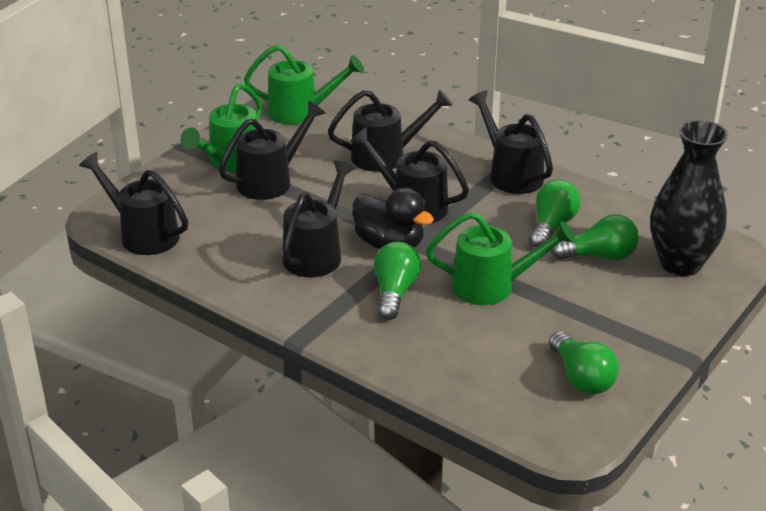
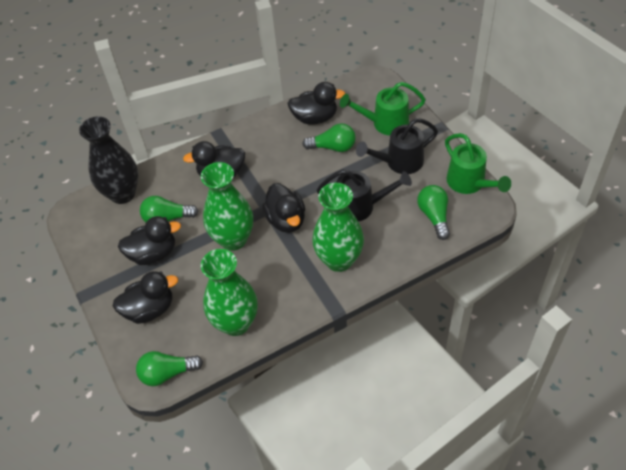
black duck: 1 -> 5
black watering can: 6 -> 2
green vase: 0 -> 3
green watering can: 3 -> 2

